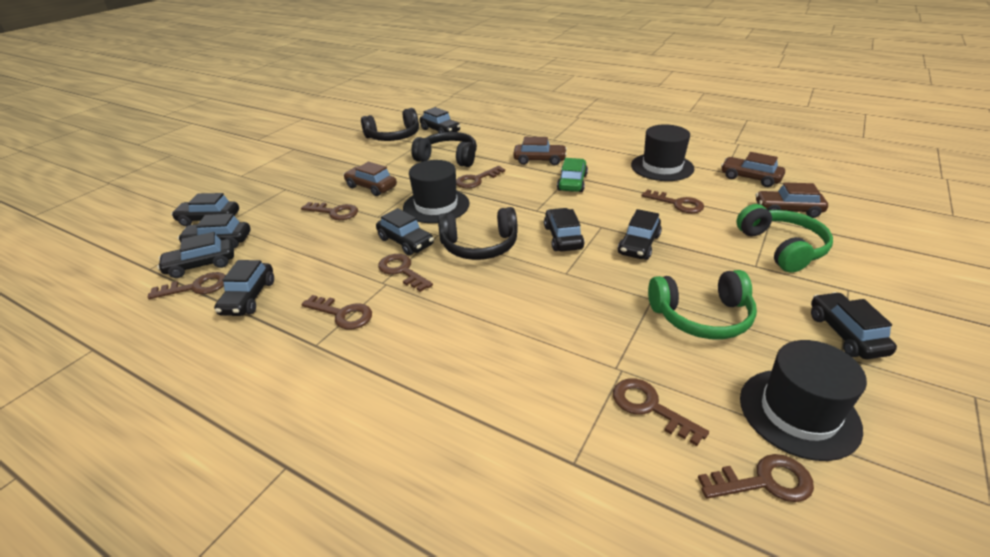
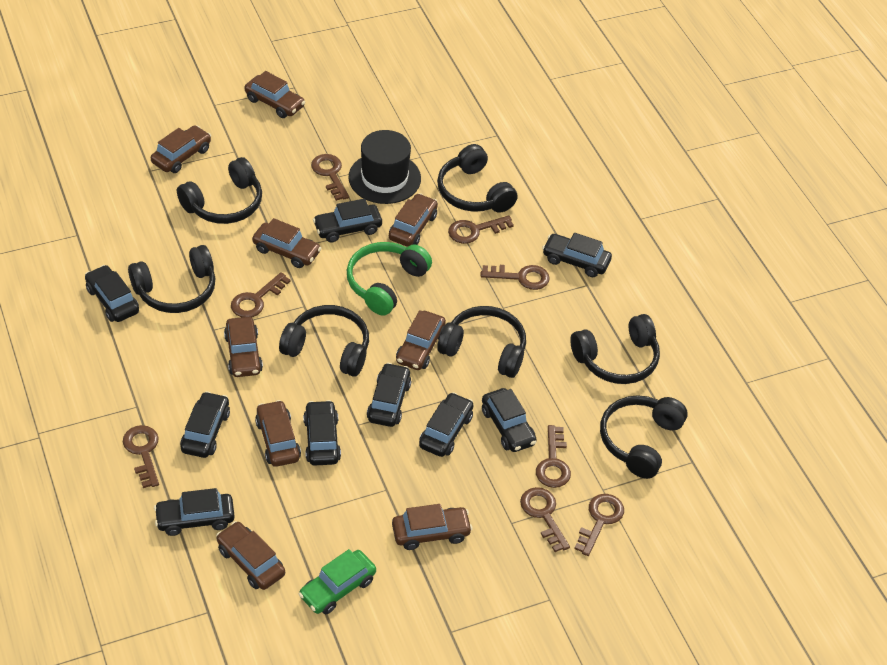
black hat: 3 -> 1
black headphones: 3 -> 7
brown car: 4 -> 9
green headphones: 2 -> 1

